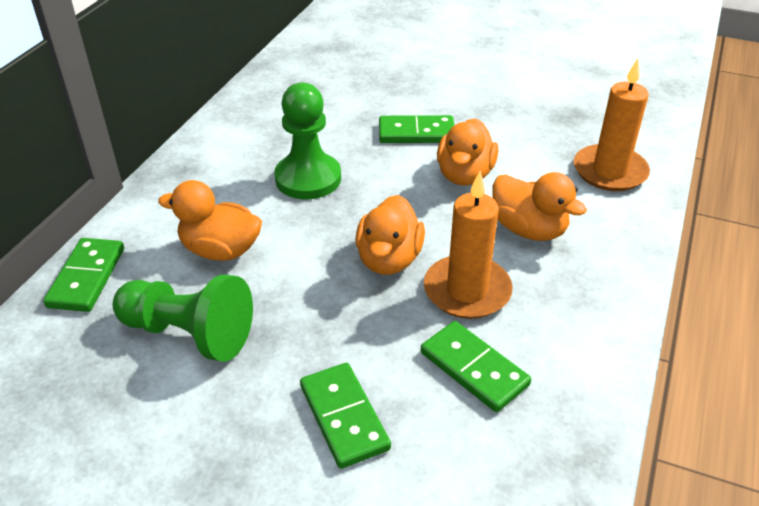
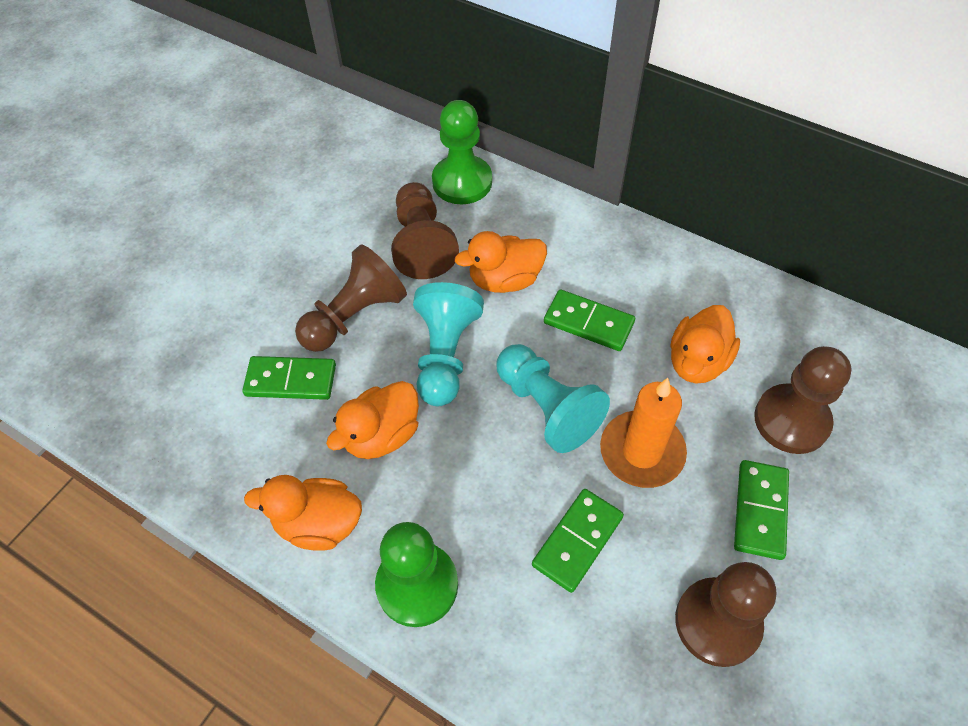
brown pawn: 0 -> 4
orange candle: 2 -> 1
turquoise pawn: 0 -> 2

